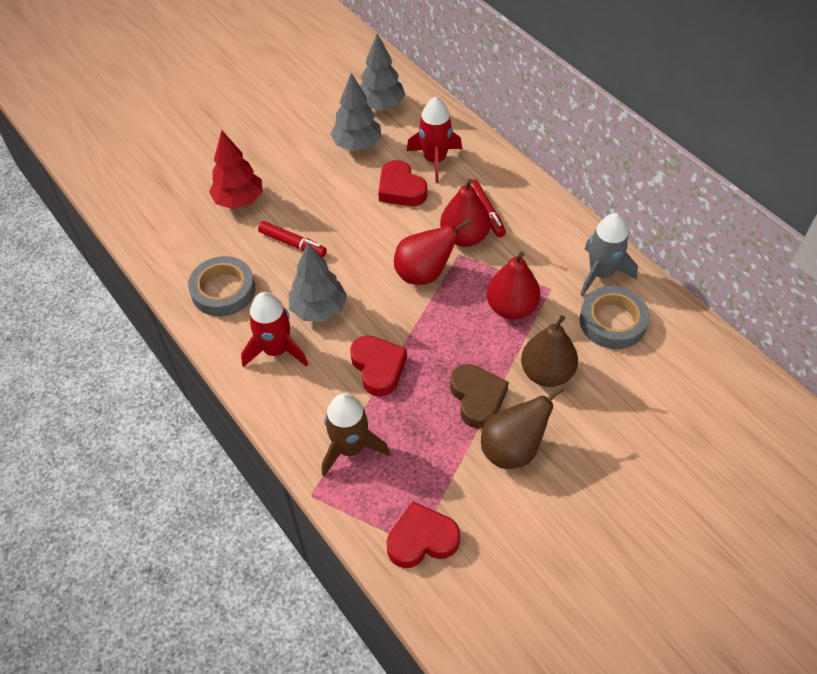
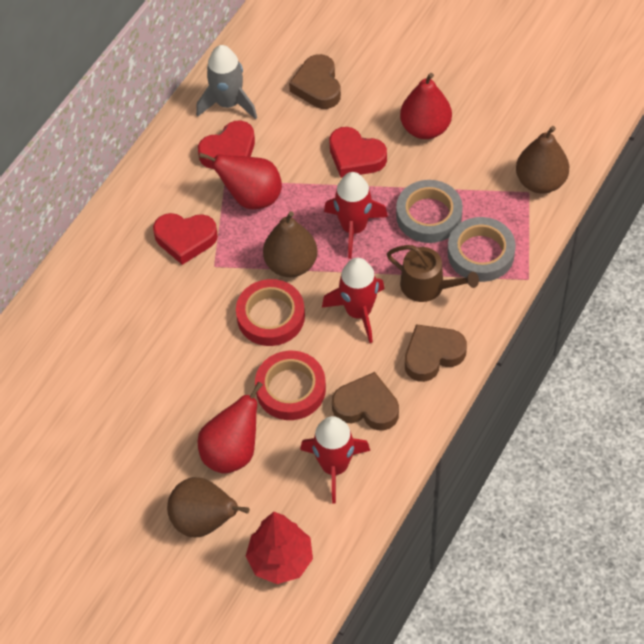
brown heart: 1 -> 3
brown pear: 2 -> 3
brown rocket: 1 -> 0
brown watering can: 0 -> 1
grey tree: 3 -> 0
red marker: 2 -> 0
red rocket: 2 -> 3
red tape: 0 -> 2

